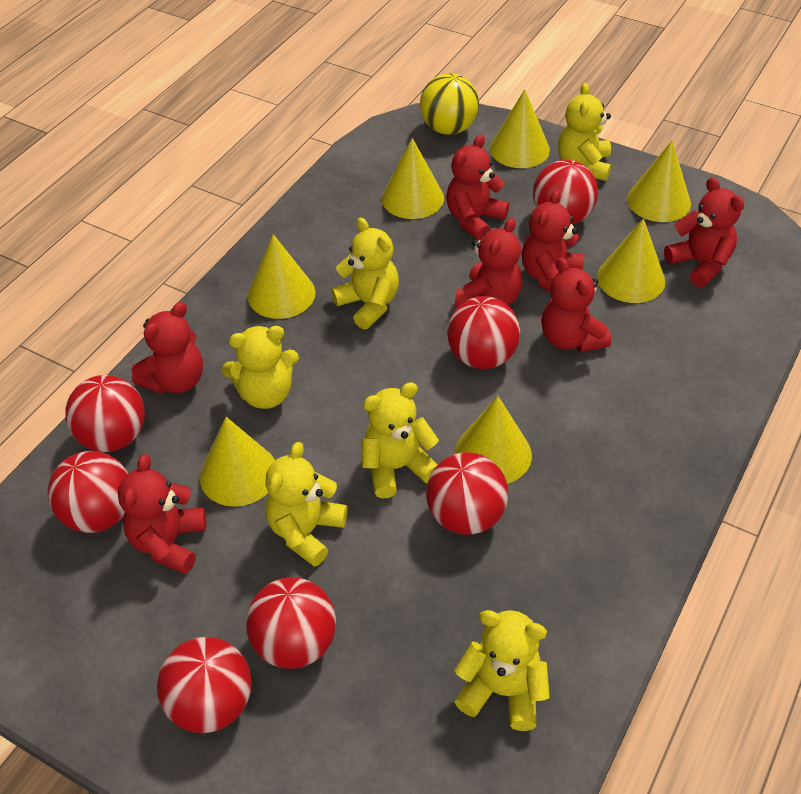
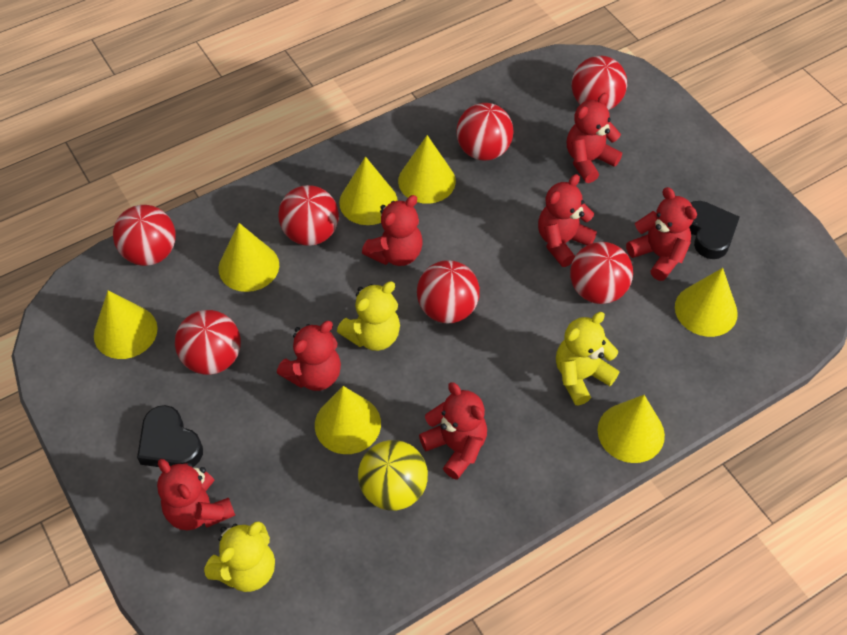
black heart: 0 -> 2
yellow teddy bear: 6 -> 3

